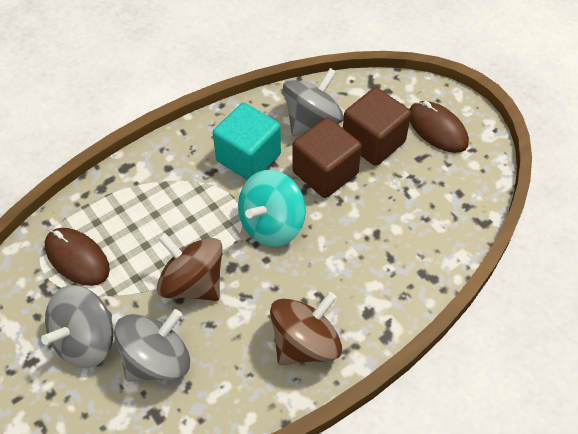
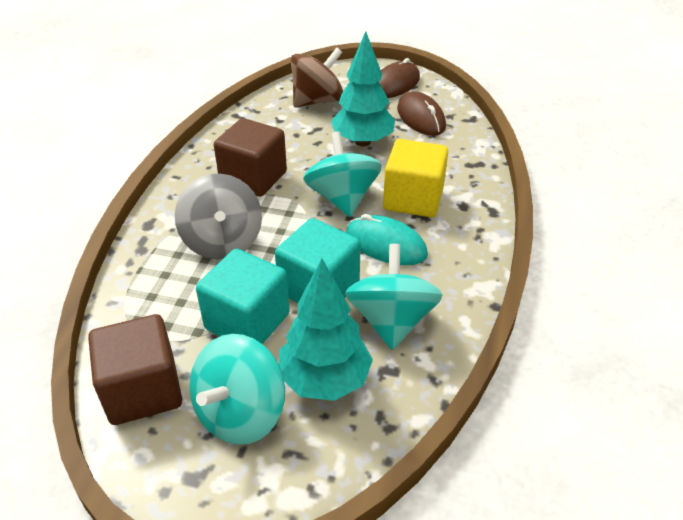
brown spinning top: 2 -> 1
grey spinning top: 3 -> 1
turquoise cube: 1 -> 2
turquoise mouse: 0 -> 1
turquoise spinning top: 1 -> 3
turquoise tree: 0 -> 2
yellow cube: 0 -> 1

